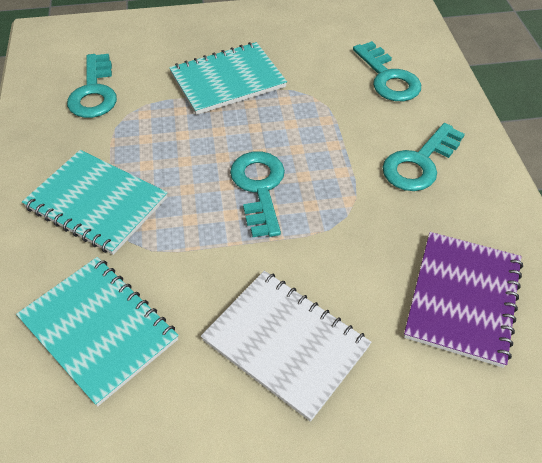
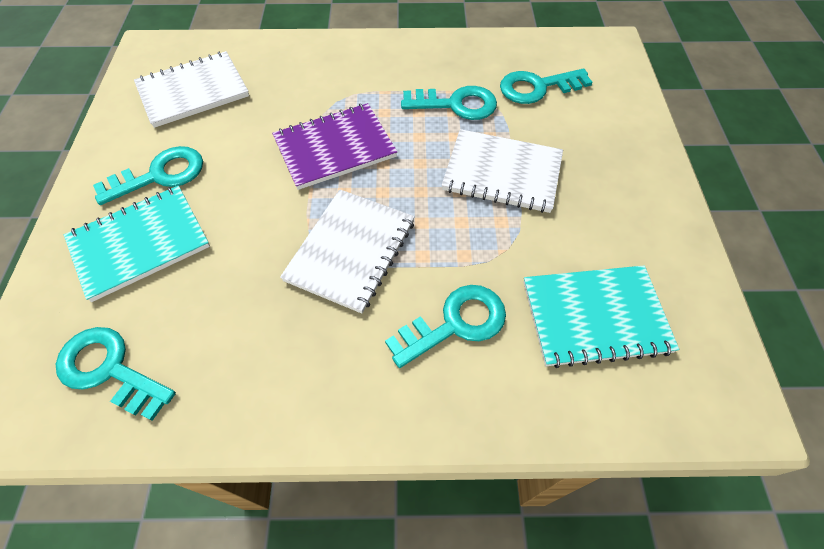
turquoise key: 4 -> 5
turquoise notebook: 3 -> 2
white notebook: 1 -> 3

